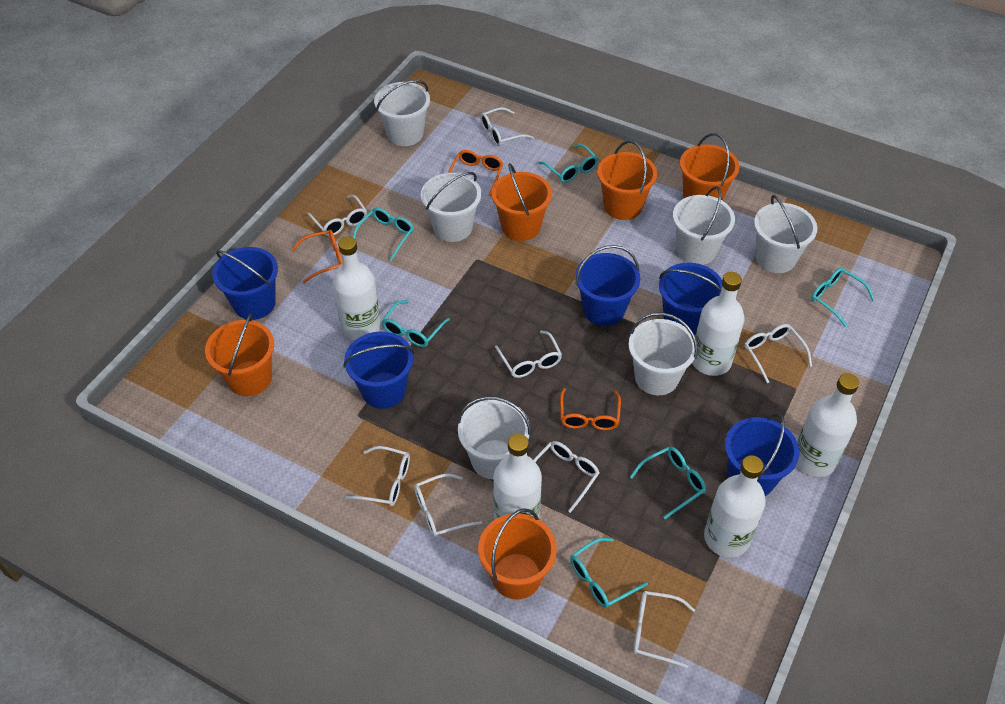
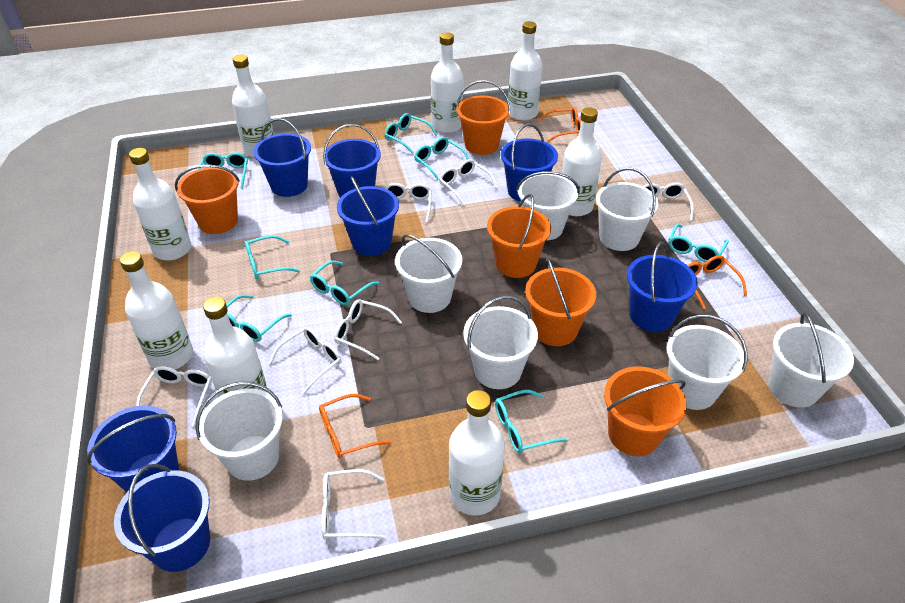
blue bucket: 5 -> 7
turquoise glasses: 6 -> 8
white bottle: 5 -> 8
white bucket: 6 -> 7
white glasses: 8 -> 7

